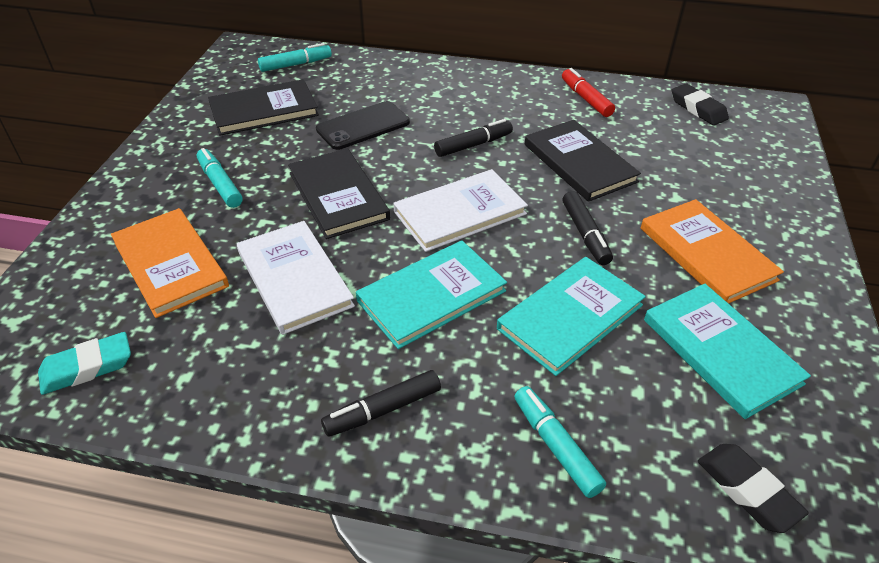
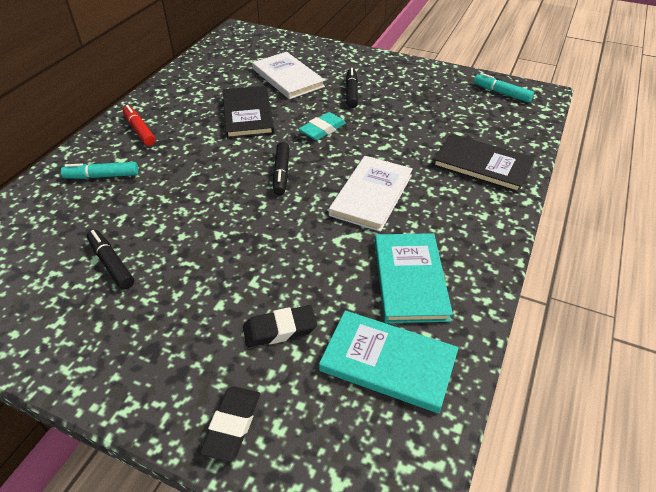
black book: 3 -> 2
black phone: 1 -> 0
orange book: 2 -> 0
turquoise book: 3 -> 2
turquoise marker: 3 -> 2

